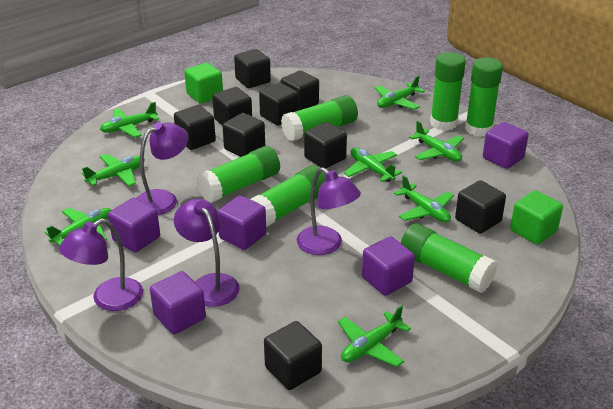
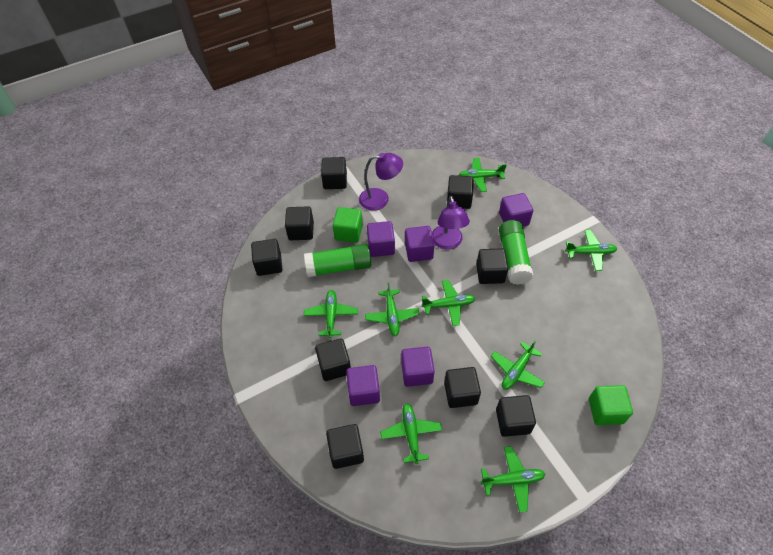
green glue stick: 6 -> 2
purple lamp: 4 -> 2

